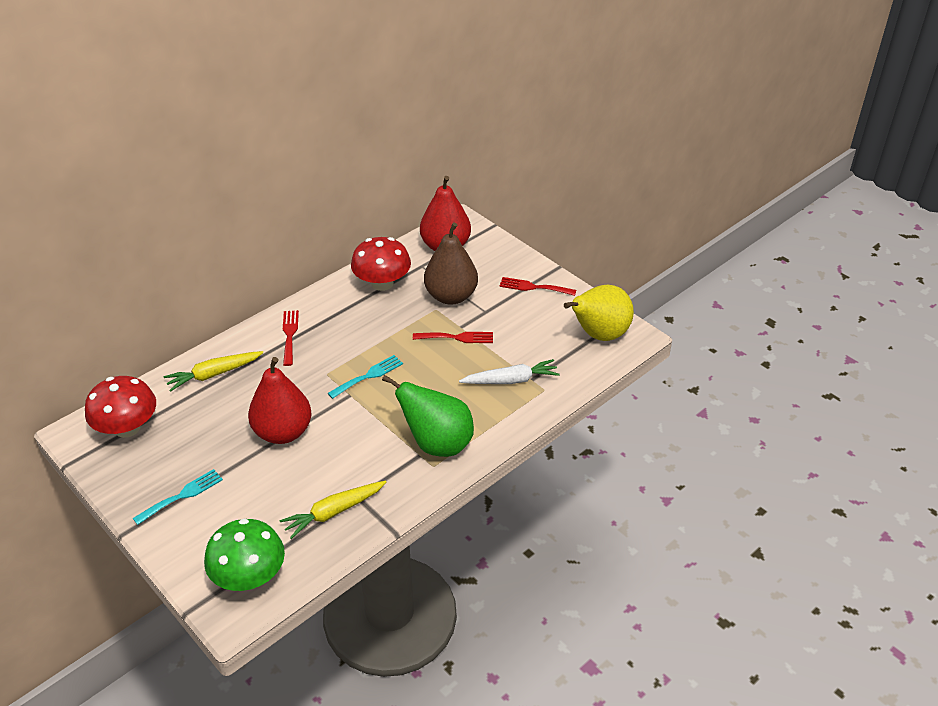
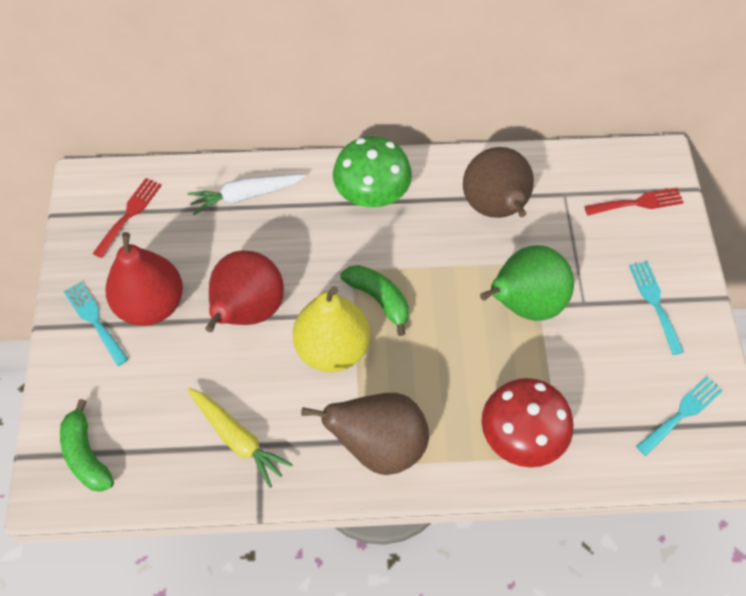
brown pear: 1 -> 2
green banana: 0 -> 2
red fork: 3 -> 2
red mushroom: 2 -> 1
turquoise fork: 2 -> 3
yellow carrot: 2 -> 1

